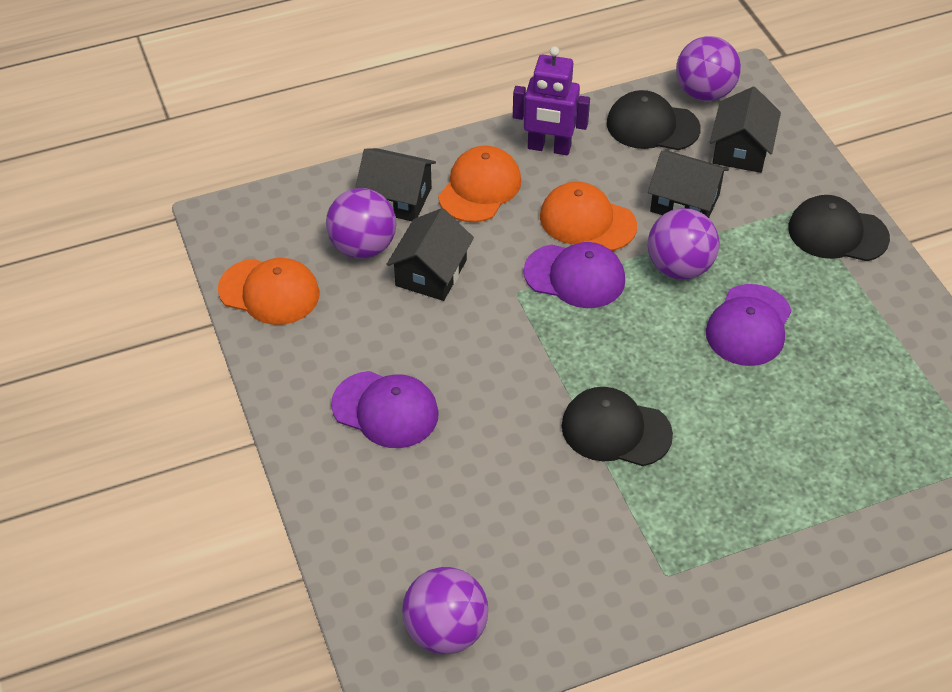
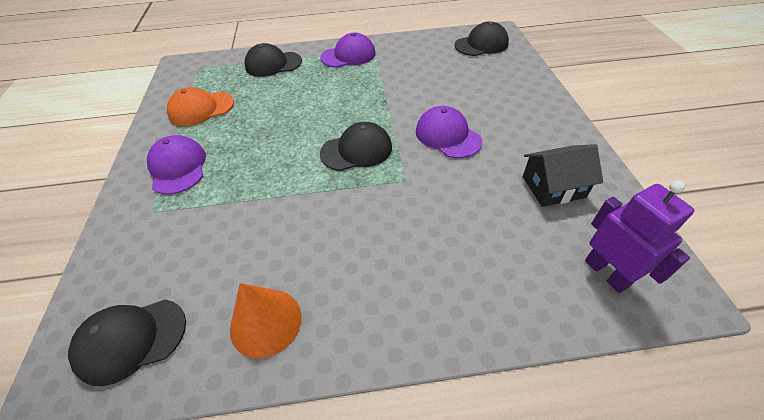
black cap: 3 -> 4
black house: 4 -> 1
orange cap: 3 -> 1
orange cone: 0 -> 1
purple ball: 4 -> 0

